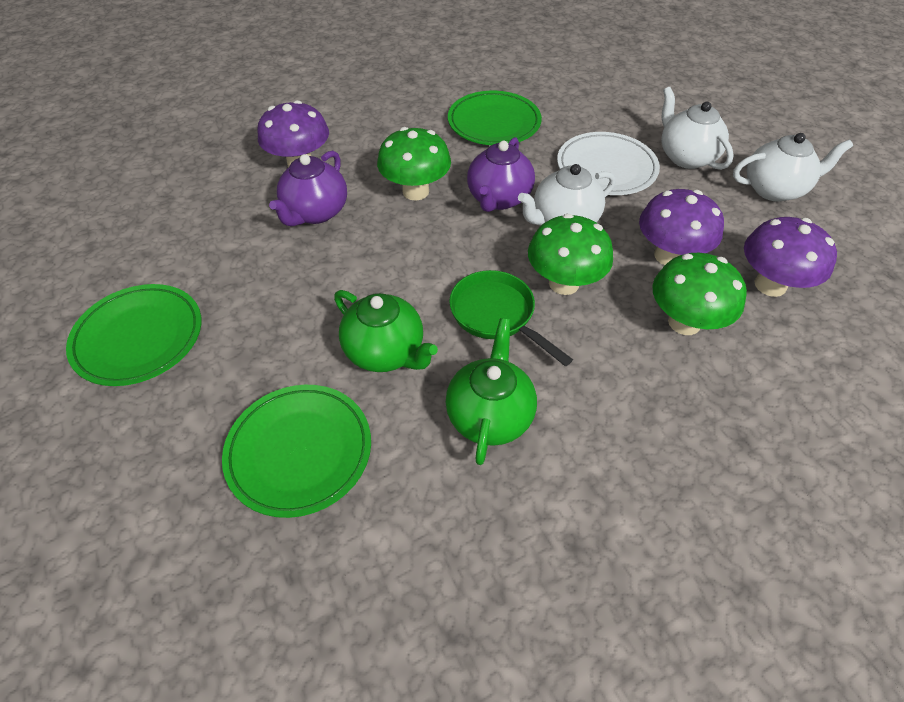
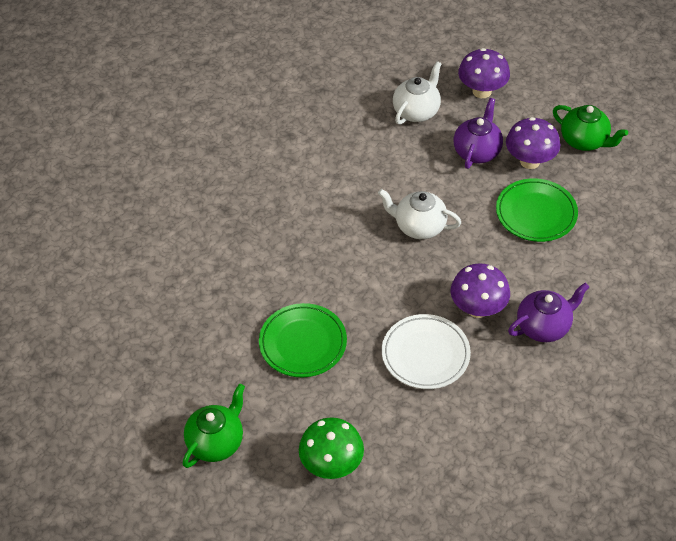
green mushroom: 3 -> 1
green pan: 1 -> 0
green plate: 3 -> 2
white teapot: 3 -> 2

